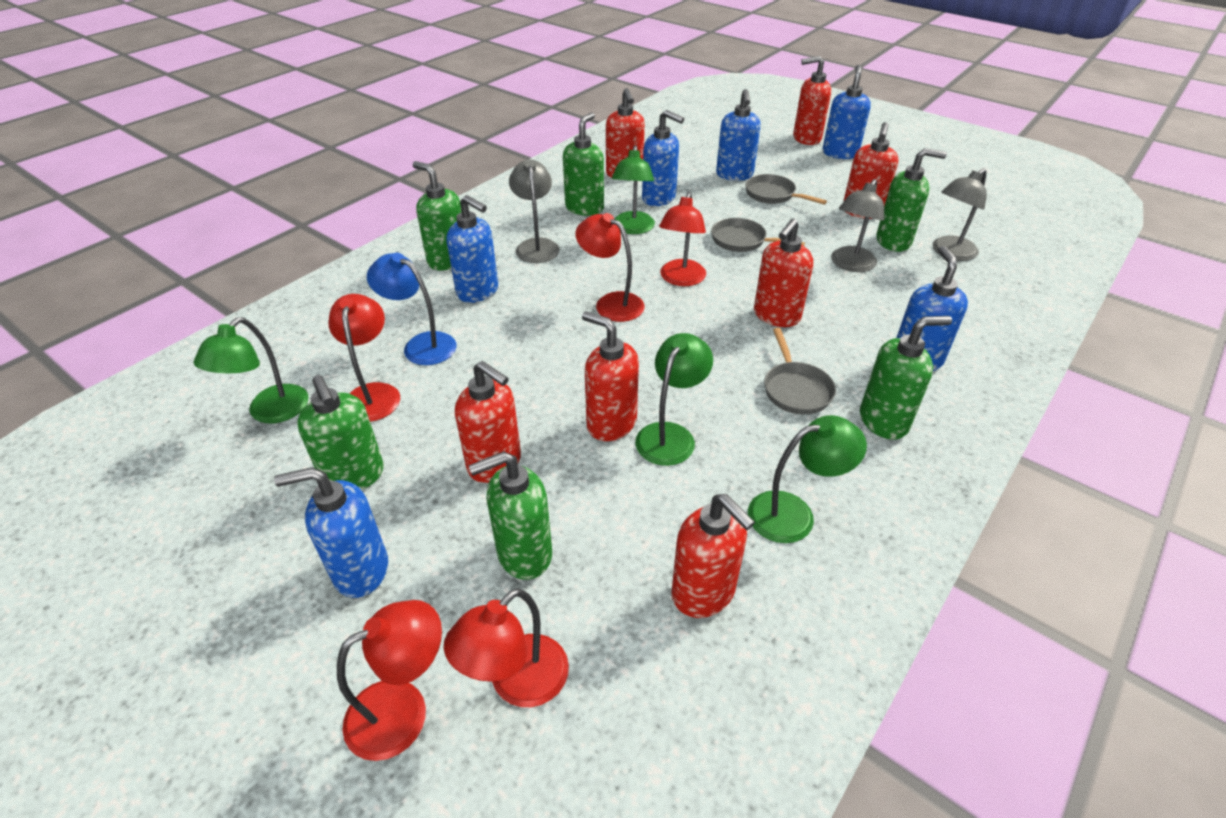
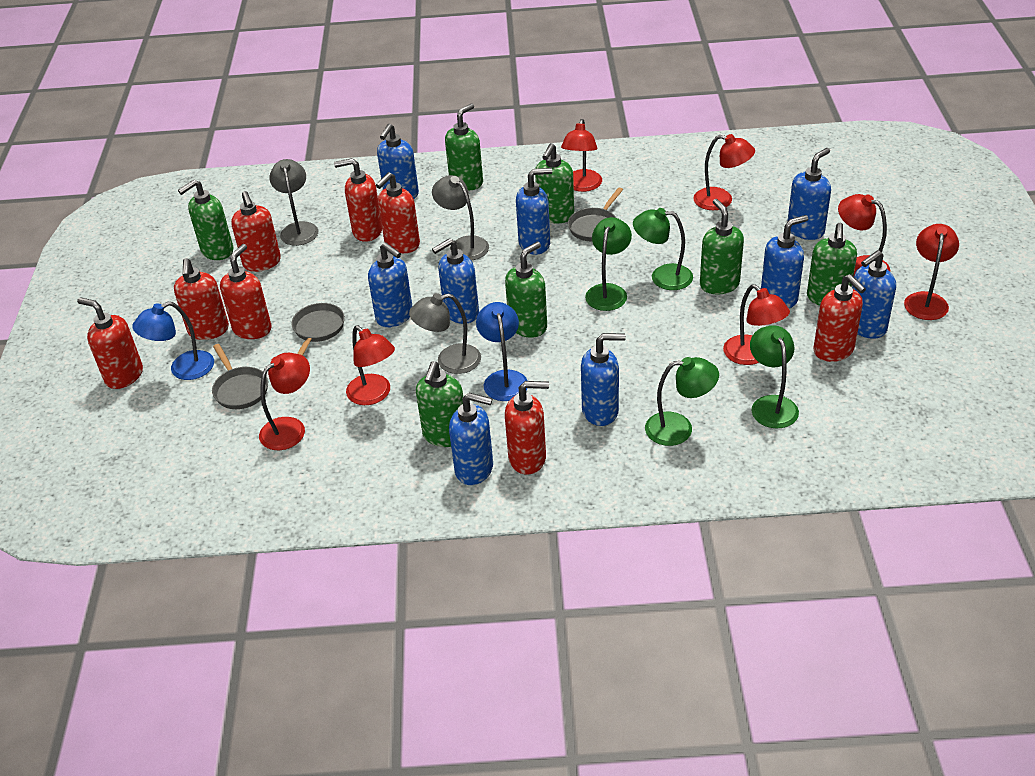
blue lamp: 1 -> 2
blue soap dispenser: 6 -> 9
green soap dispenser: 6 -> 7
red lamp: 5 -> 7
red soap dispenser: 7 -> 8

